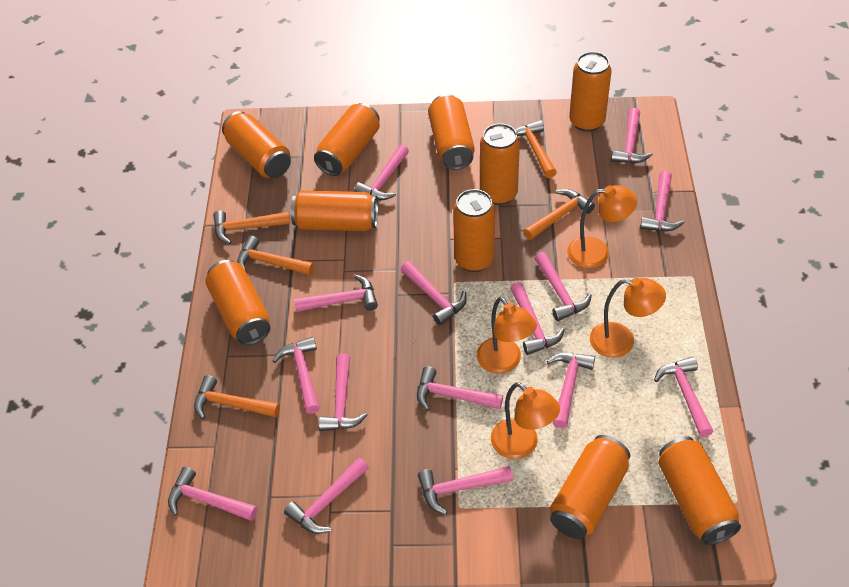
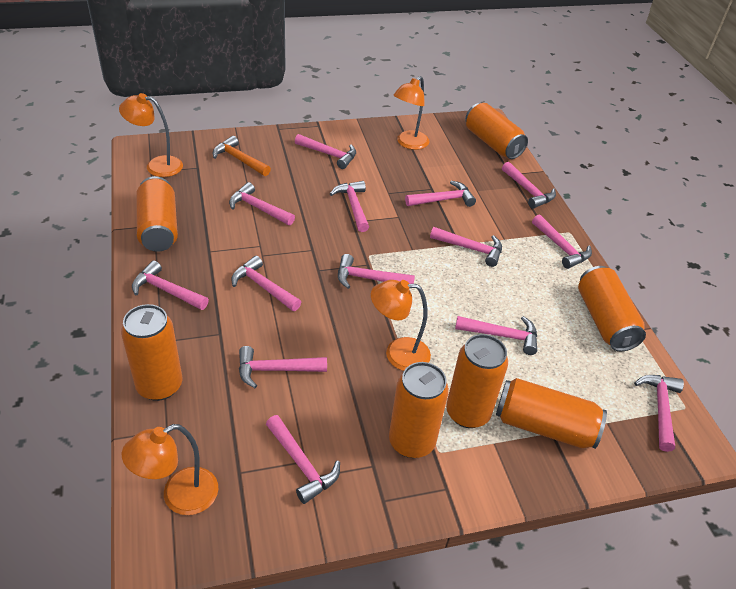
orange can: 10 -> 7
orange hammer: 5 -> 1
pink hammer: 15 -> 14

